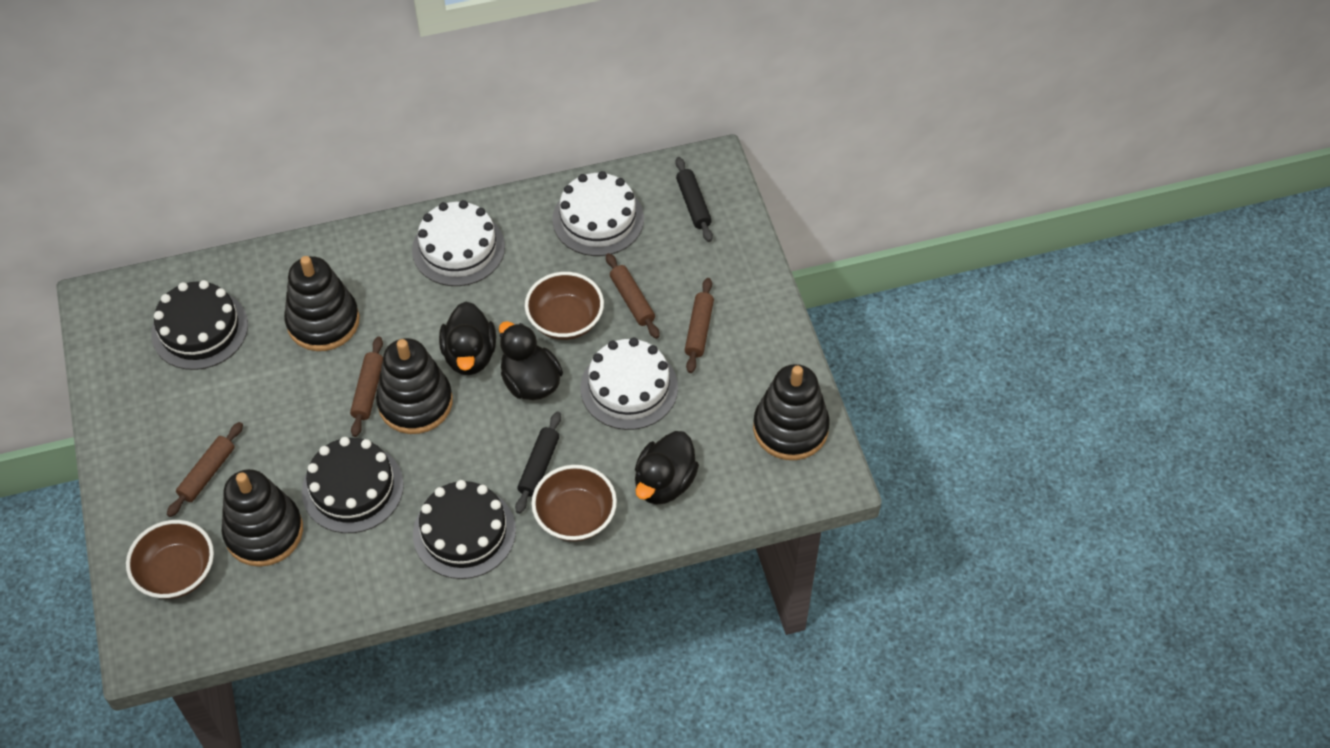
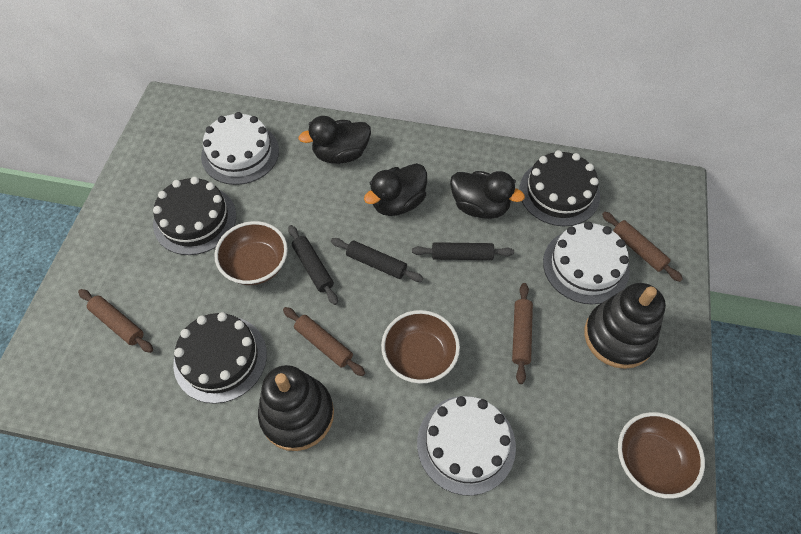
black rolling pin: 2 -> 3
black stacking toy: 4 -> 2

